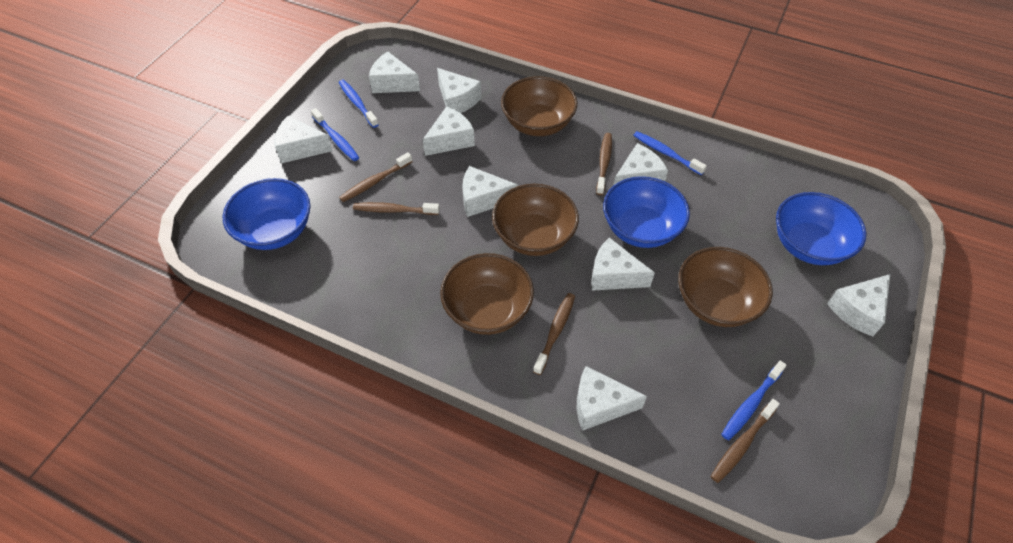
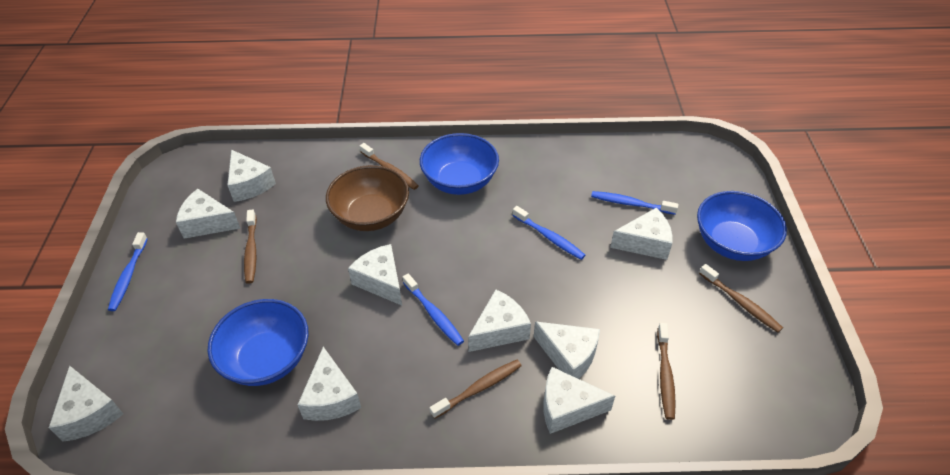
brown bowl: 4 -> 1

